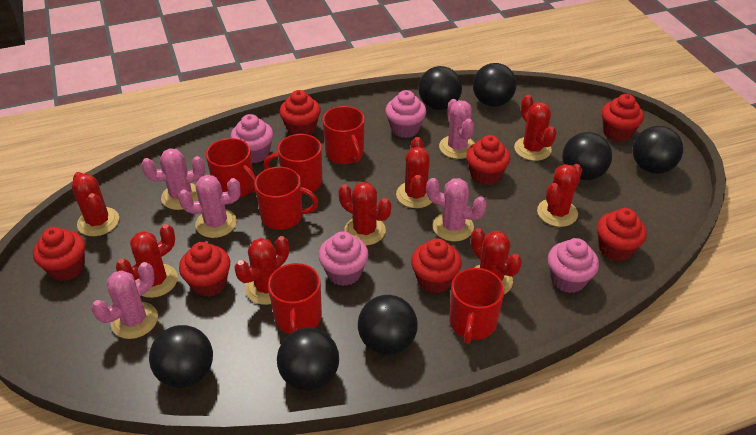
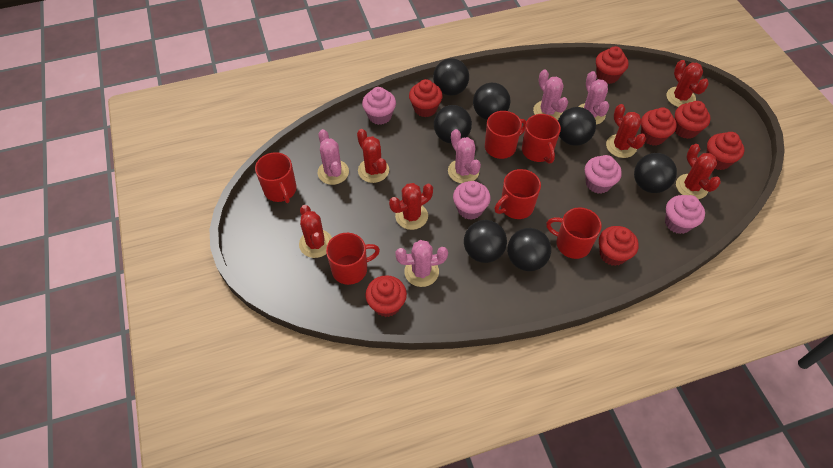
red cactus: 8 -> 6

